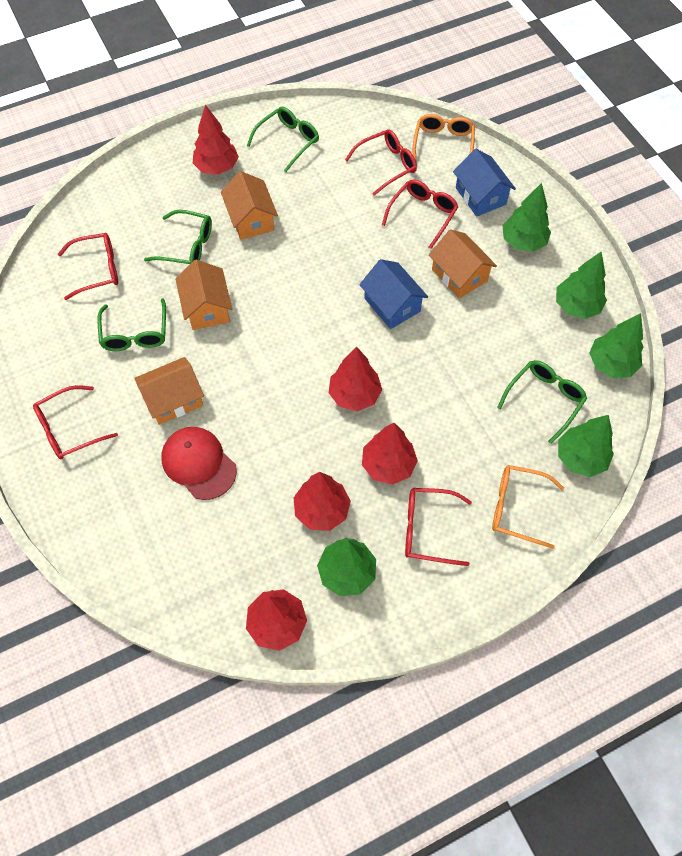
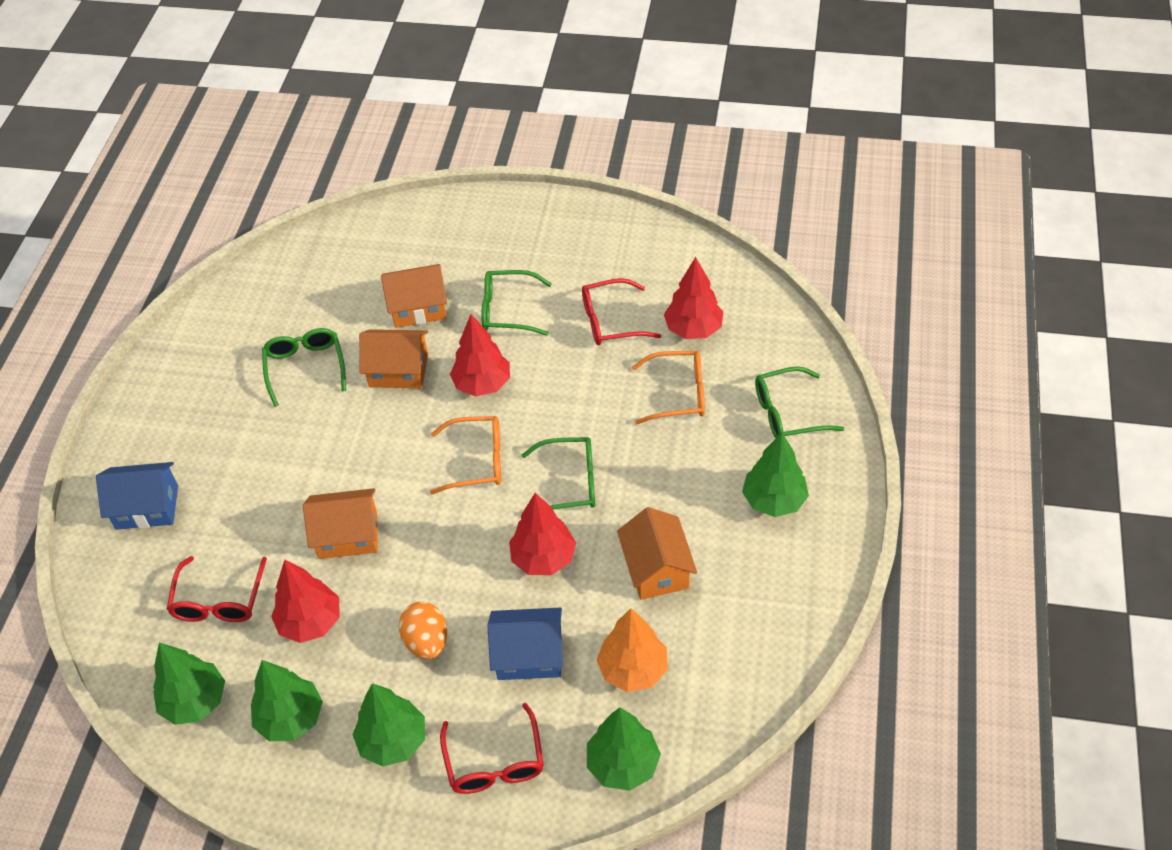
orange egg: 0 -> 1
orange tree: 0 -> 1
red cap: 1 -> 0
red glasses: 5 -> 3
red tree: 5 -> 4

